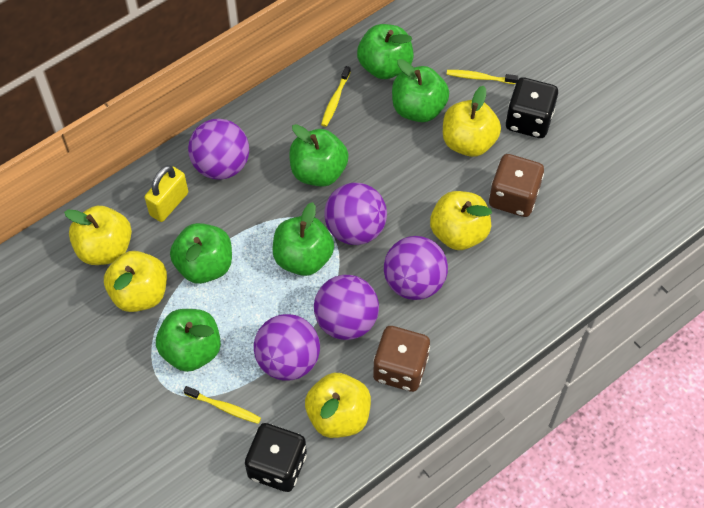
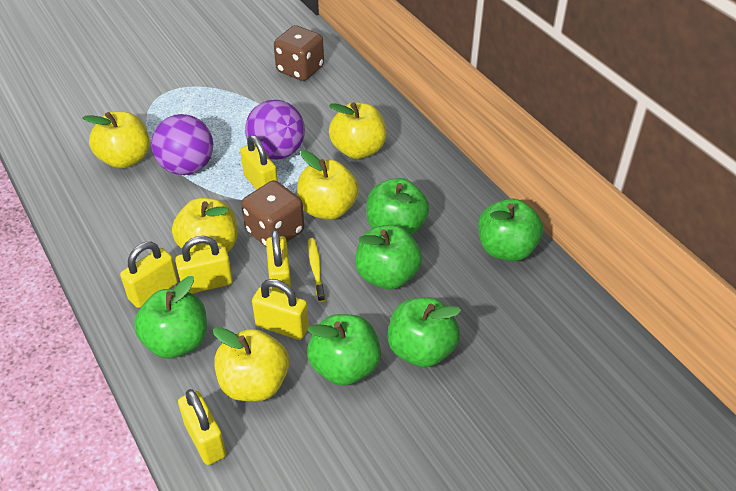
black dice: 2 -> 0
purple ball: 5 -> 2
yellow padlock: 1 -> 6
yellow toothbrush: 3 -> 1

